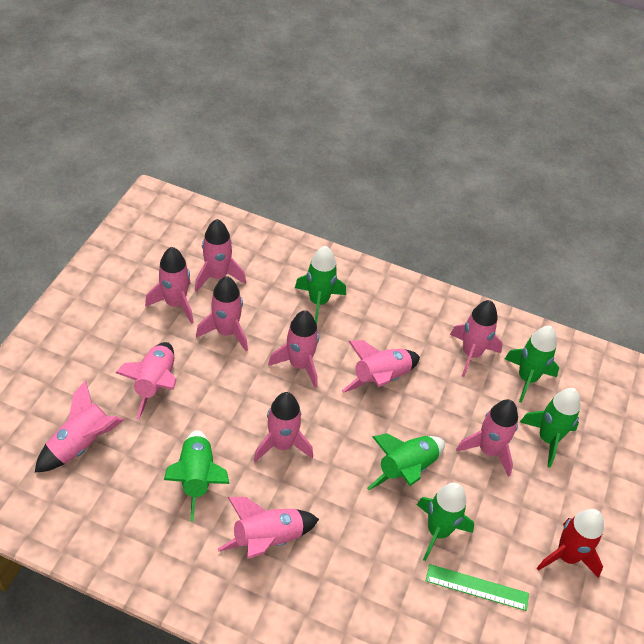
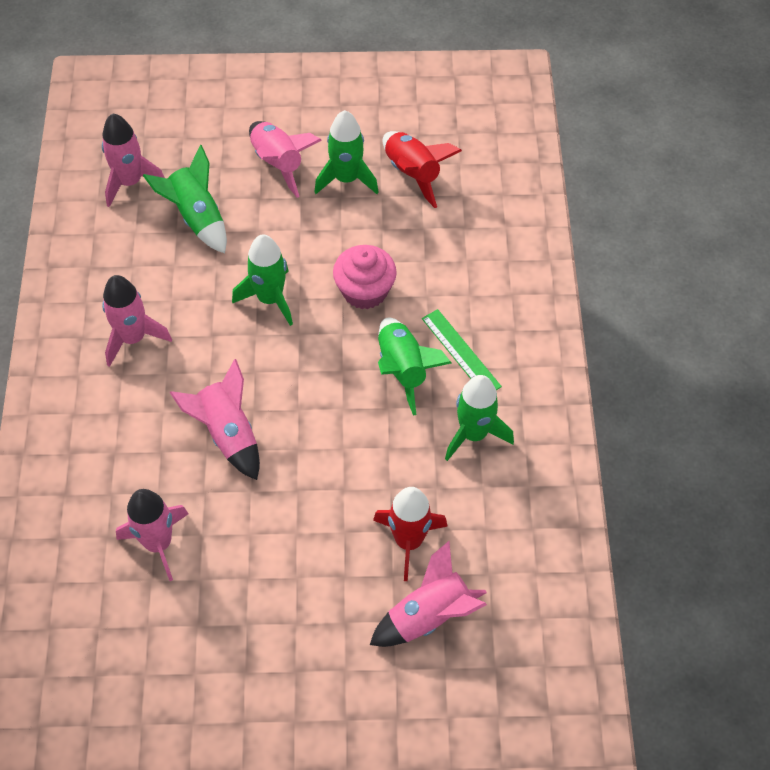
green rocket: 6 -> 5
pink cupcake: 0 -> 1
pink rocket: 11 -> 6
red rocket: 1 -> 2

